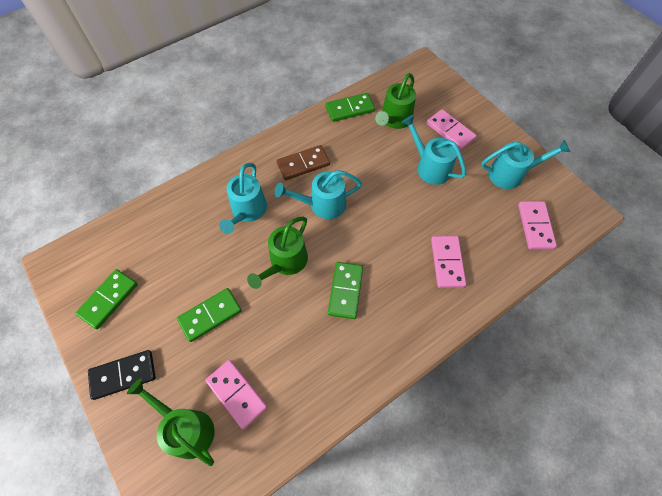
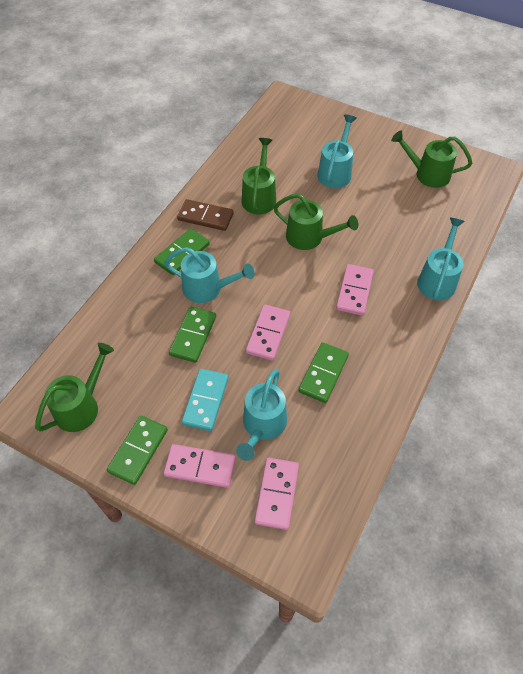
black domino: 1 -> 0
green watering can: 3 -> 4
turquoise domino: 0 -> 1

